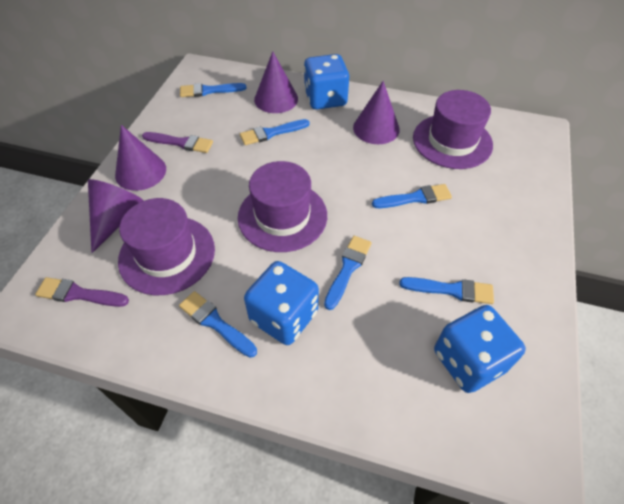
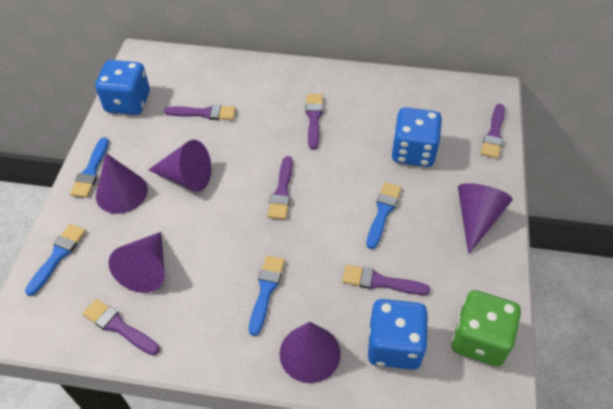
blue brush: 6 -> 4
green dice: 0 -> 1
purple brush: 2 -> 6
purple cone: 4 -> 5
purple hat: 3 -> 0

